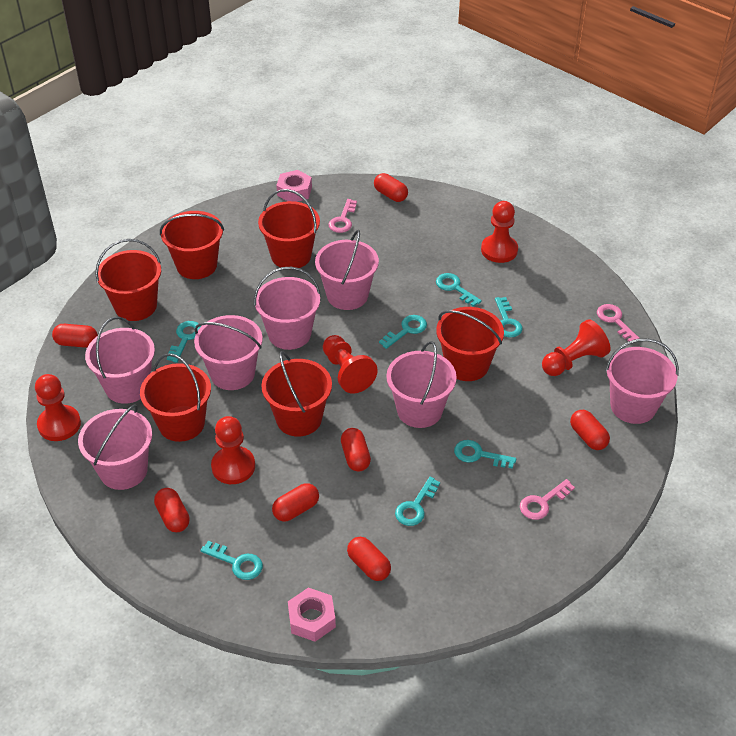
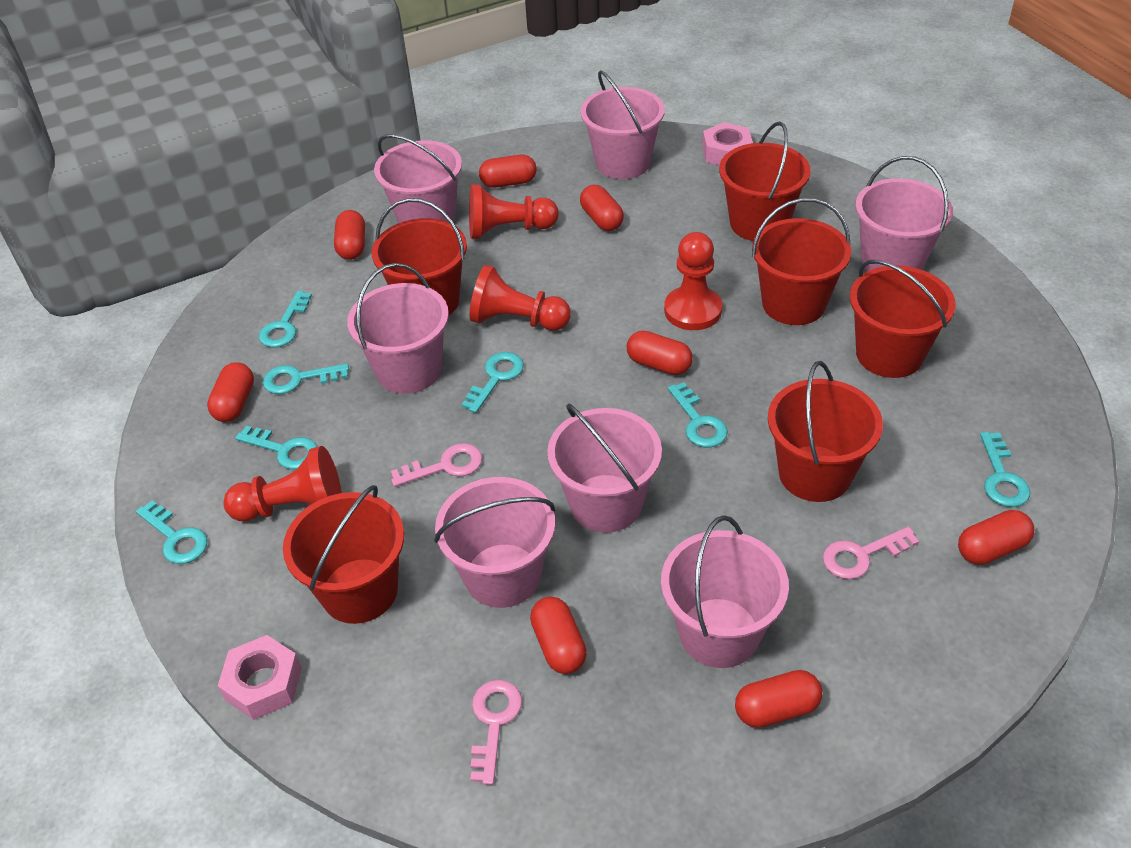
red capsule: 7 -> 8
red pawn: 5 -> 4

